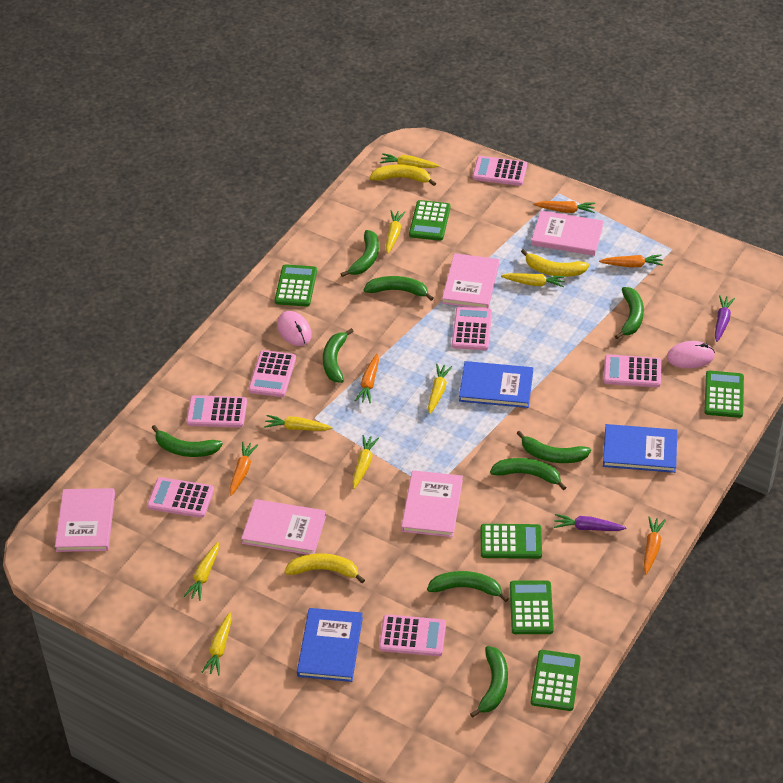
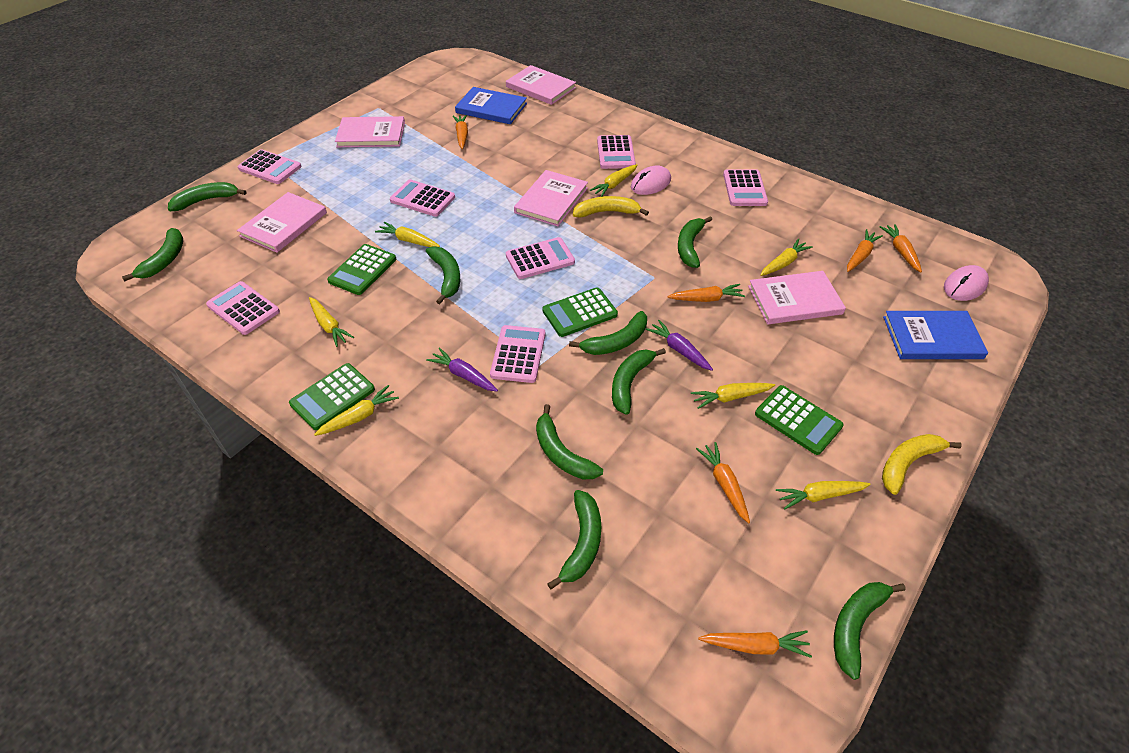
blue book: 3 -> 2
green calculator: 6 -> 4
orange carrot: 5 -> 6
yellow banana: 3 -> 2
yellow carrot: 8 -> 7

